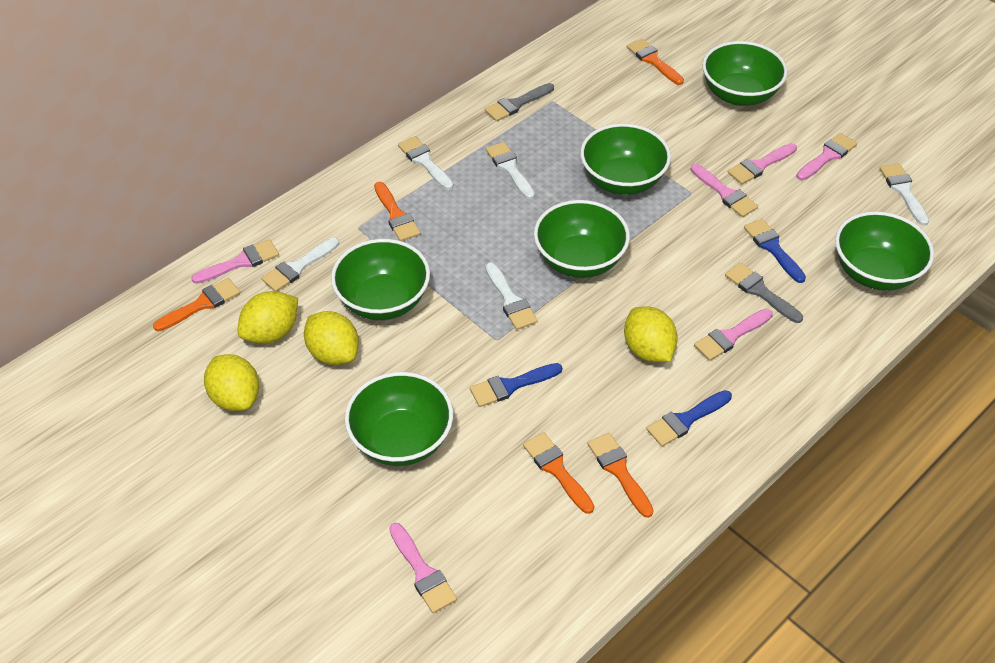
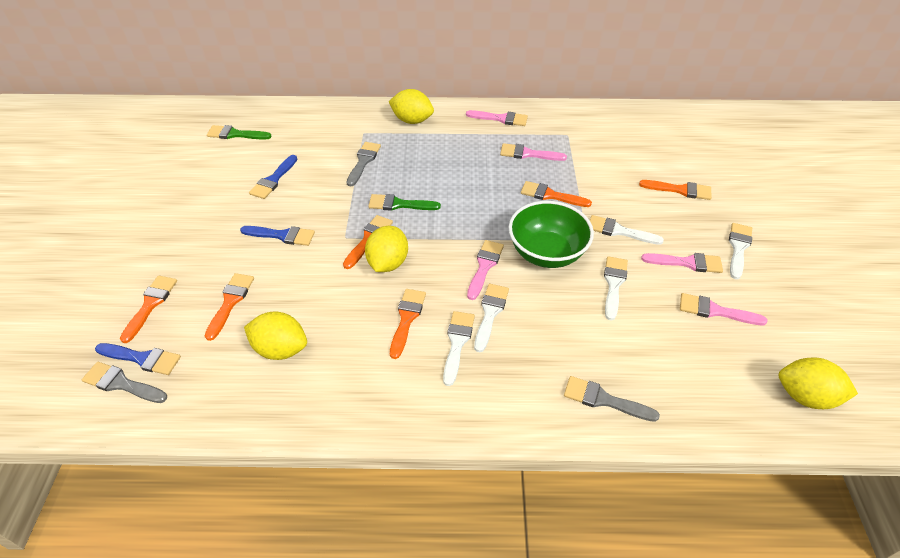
green bowl: 6 -> 1
green brush: 0 -> 2
grey brush: 2 -> 3
orange brush: 5 -> 6
pink brush: 6 -> 5

